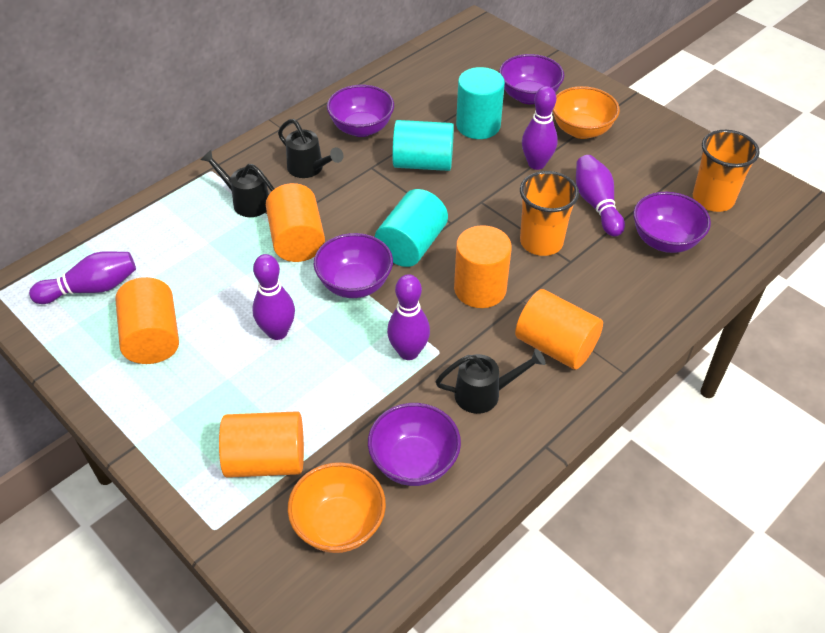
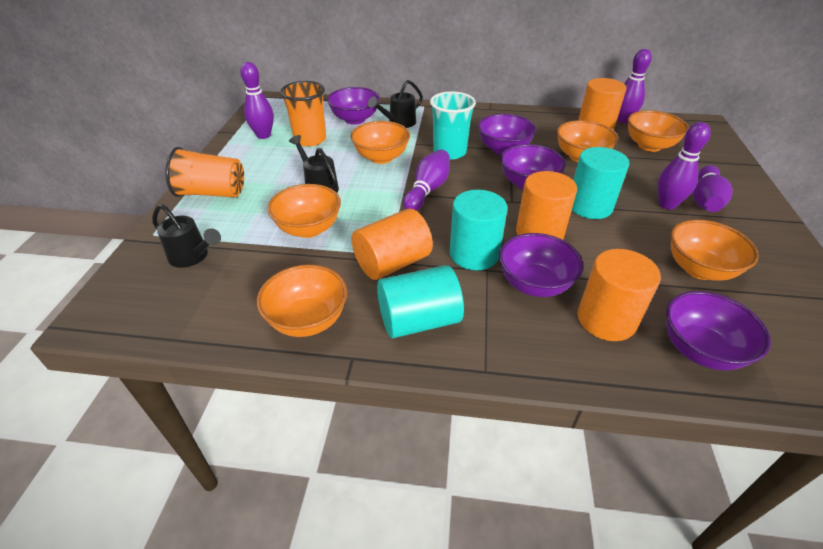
orange bowl: 2 -> 6
orange cylinder: 5 -> 4
turquoise cup: 0 -> 1

